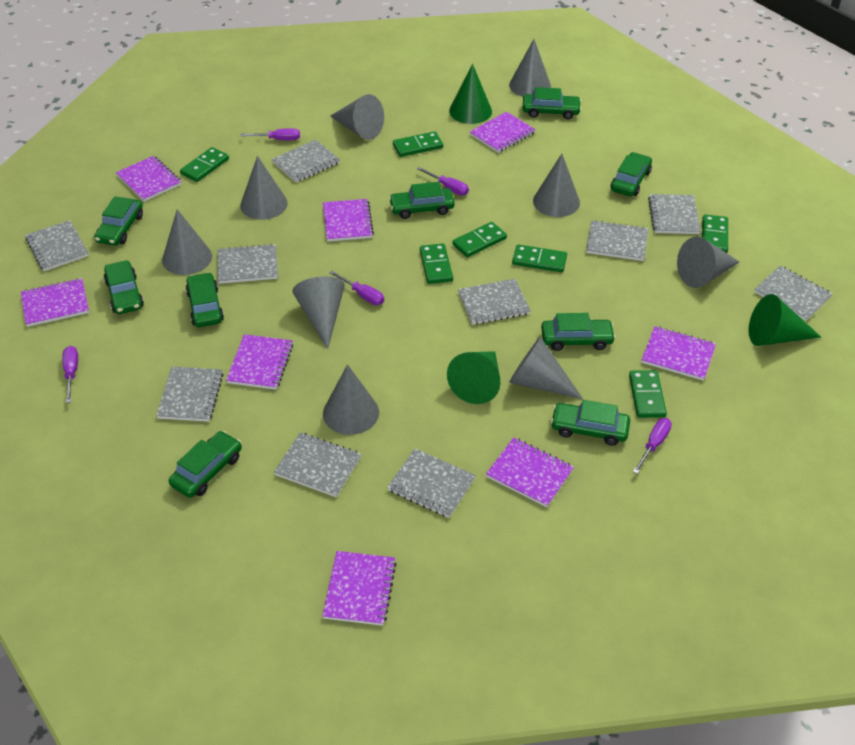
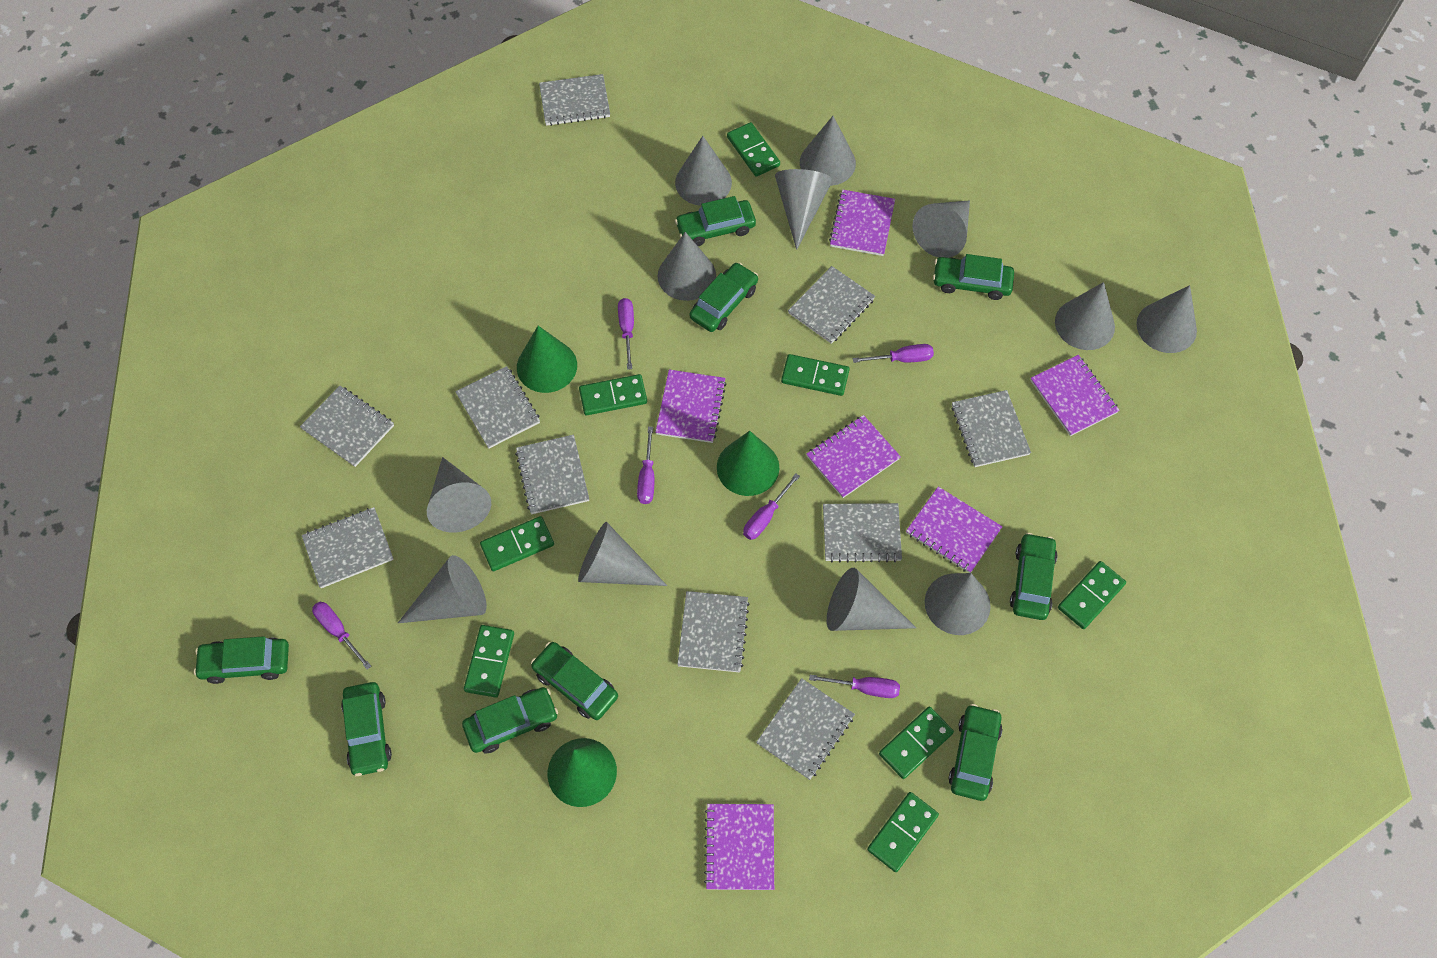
green domino: 7 -> 8
grey cone: 9 -> 12
purple notebook: 8 -> 6
purple screwdriver: 5 -> 6

